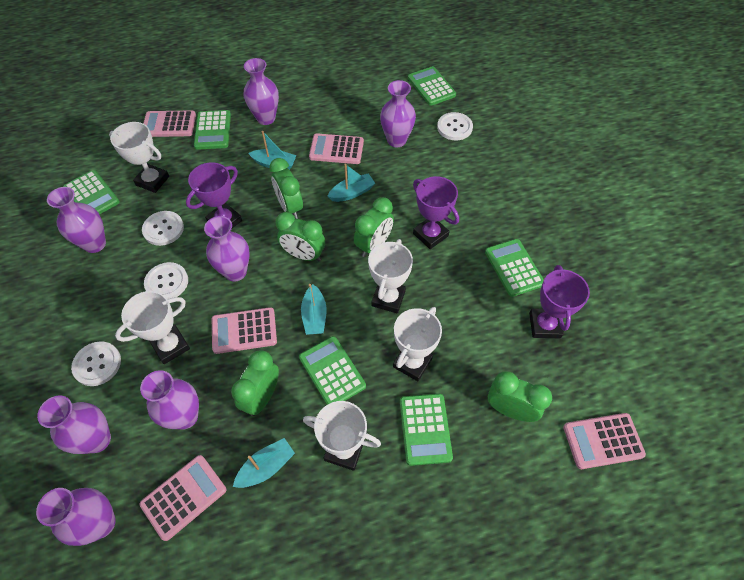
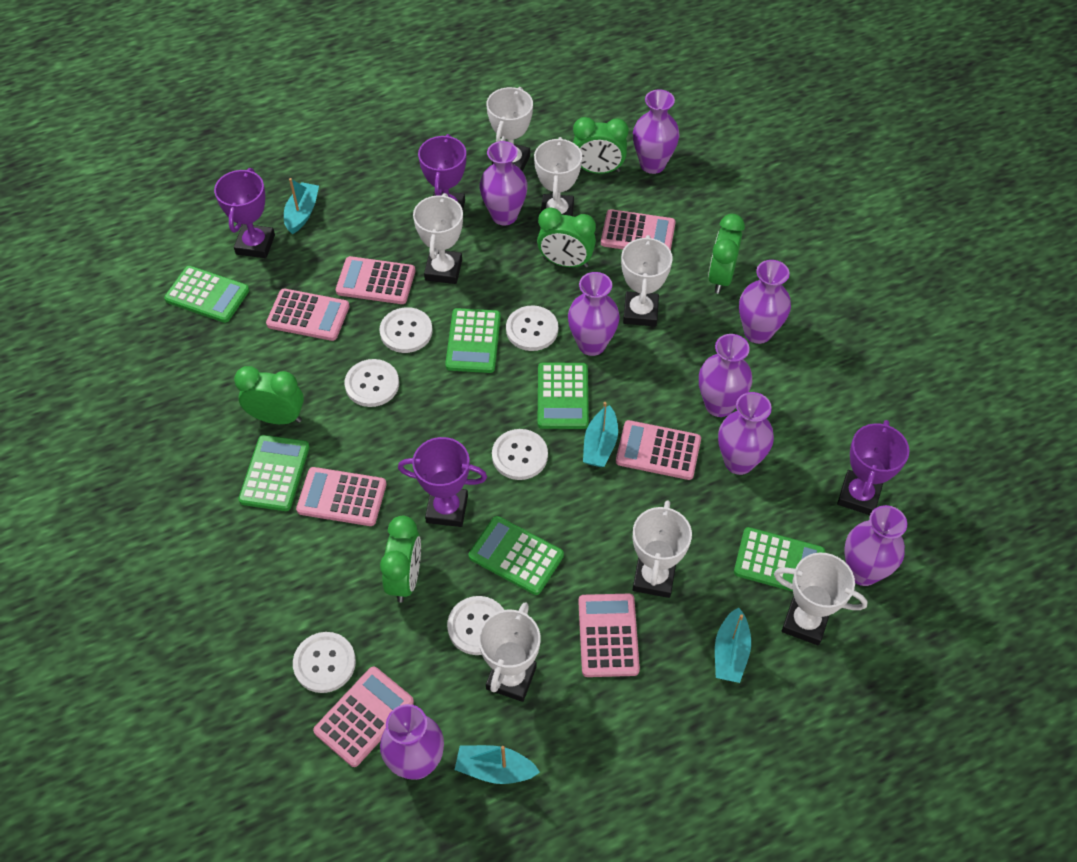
pink calculator: 5 -> 7
purple trophy: 3 -> 4
purple vase: 7 -> 8
white button: 4 -> 6
white trophy: 5 -> 7

